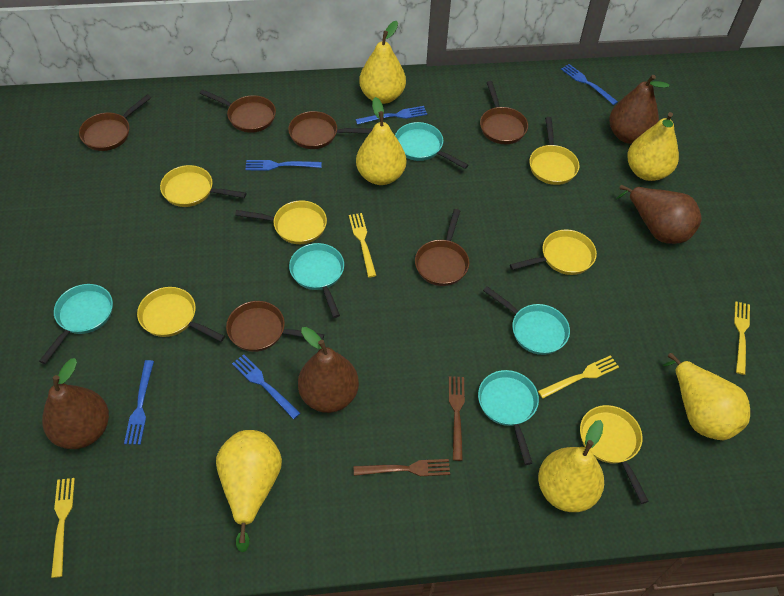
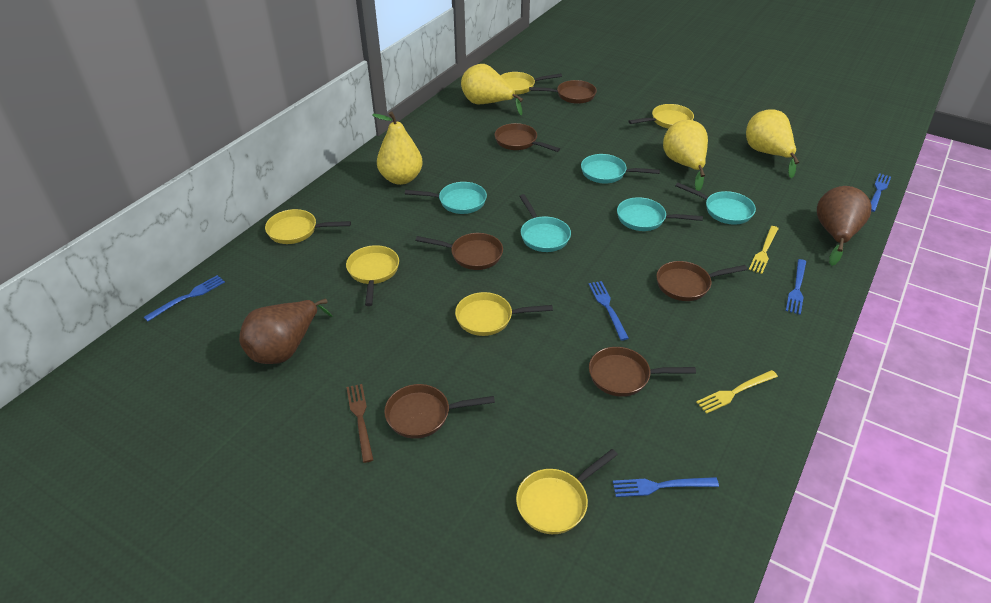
brown fork: 2 -> 1
brown pear: 4 -> 2
yellow fork: 4 -> 2
yellow pear: 6 -> 4

